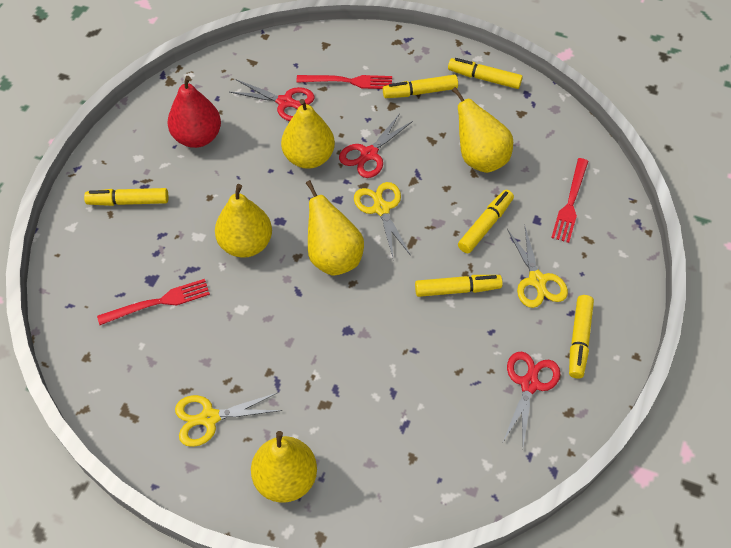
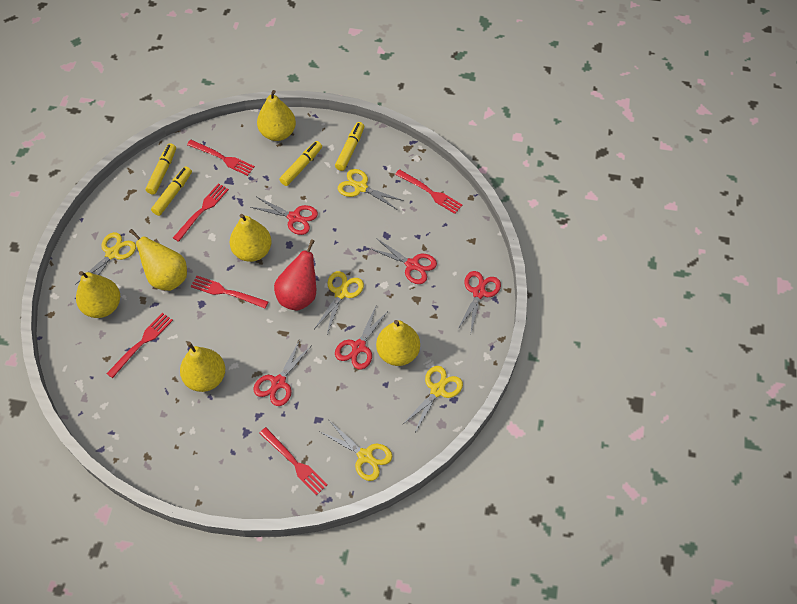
red fork: 3 -> 6
red scissors: 3 -> 5
yellow marker: 6 -> 4
yellow pear: 5 -> 6
yellow scissors: 3 -> 5

